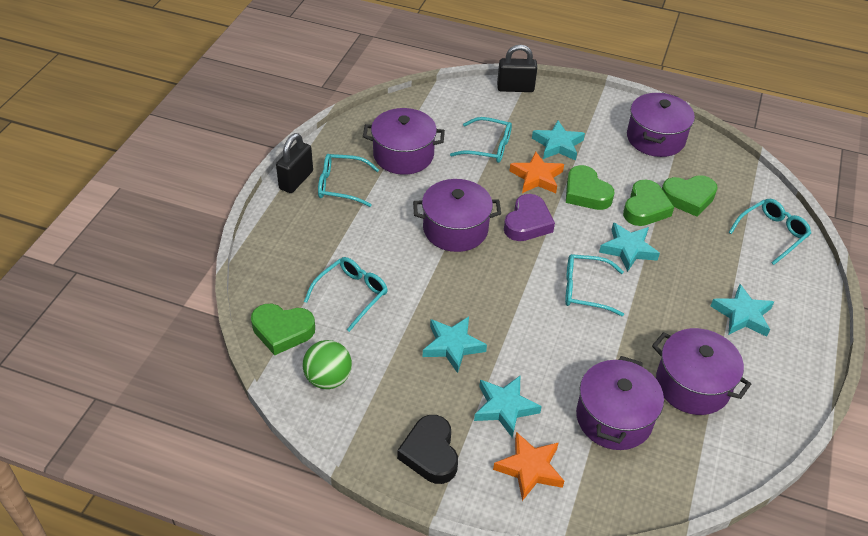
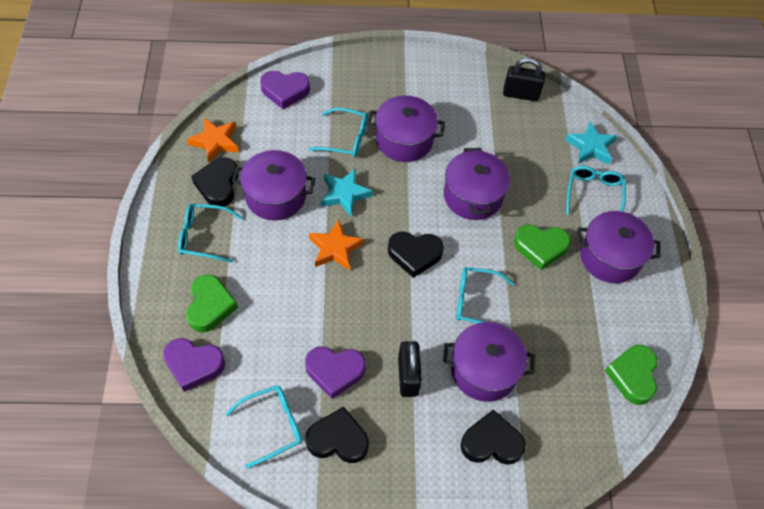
black heart: 1 -> 4
green ball: 1 -> 0
green heart: 4 -> 3
purple heart: 1 -> 3
turquoise star: 5 -> 2

